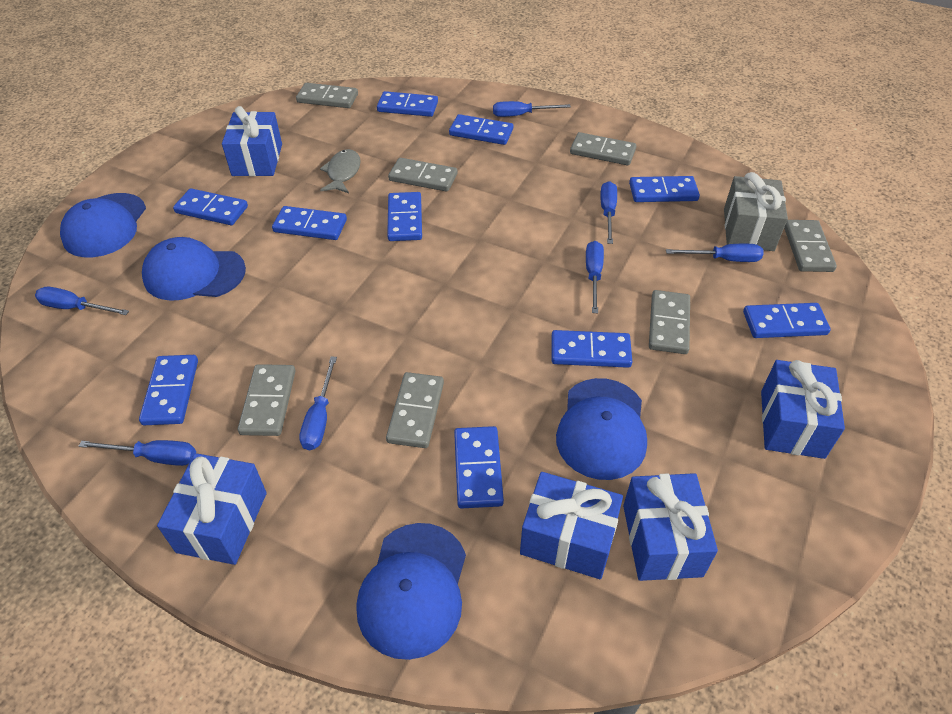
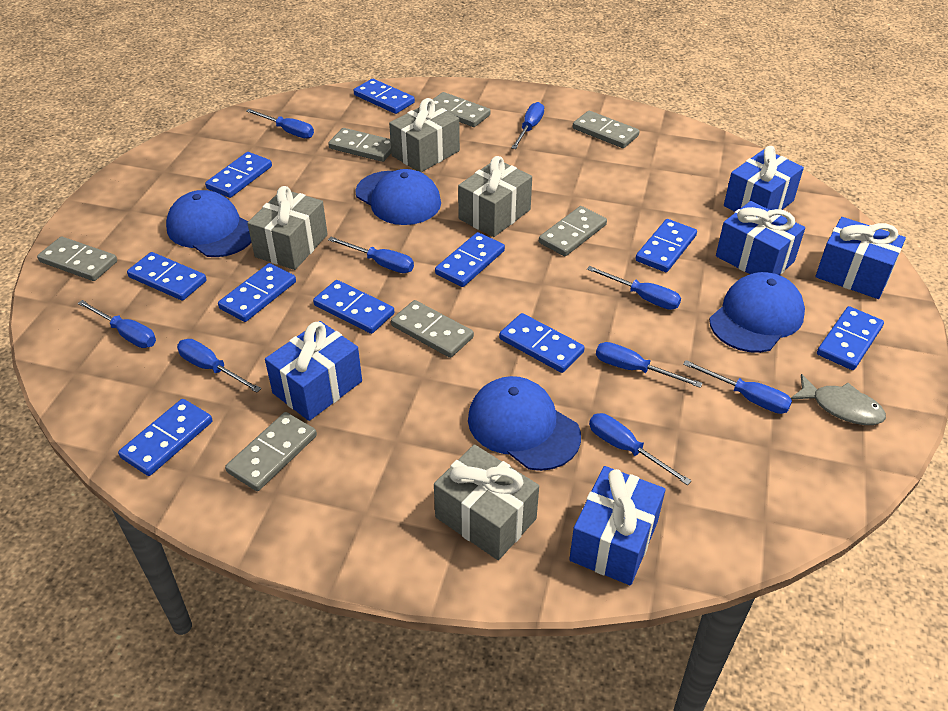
blue screwdriver: 7 -> 9
grey gift: 1 -> 4

